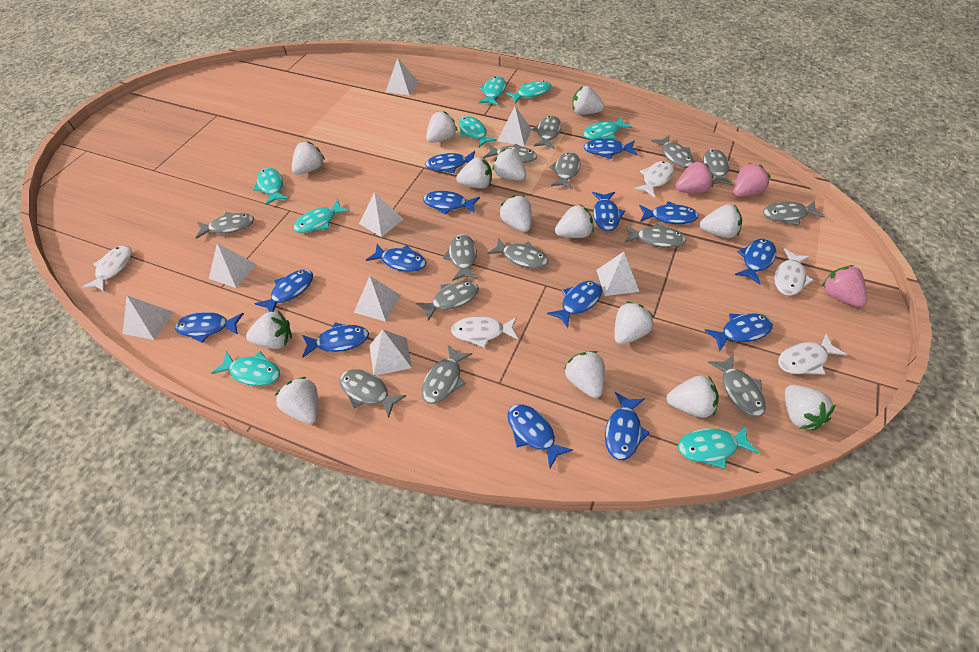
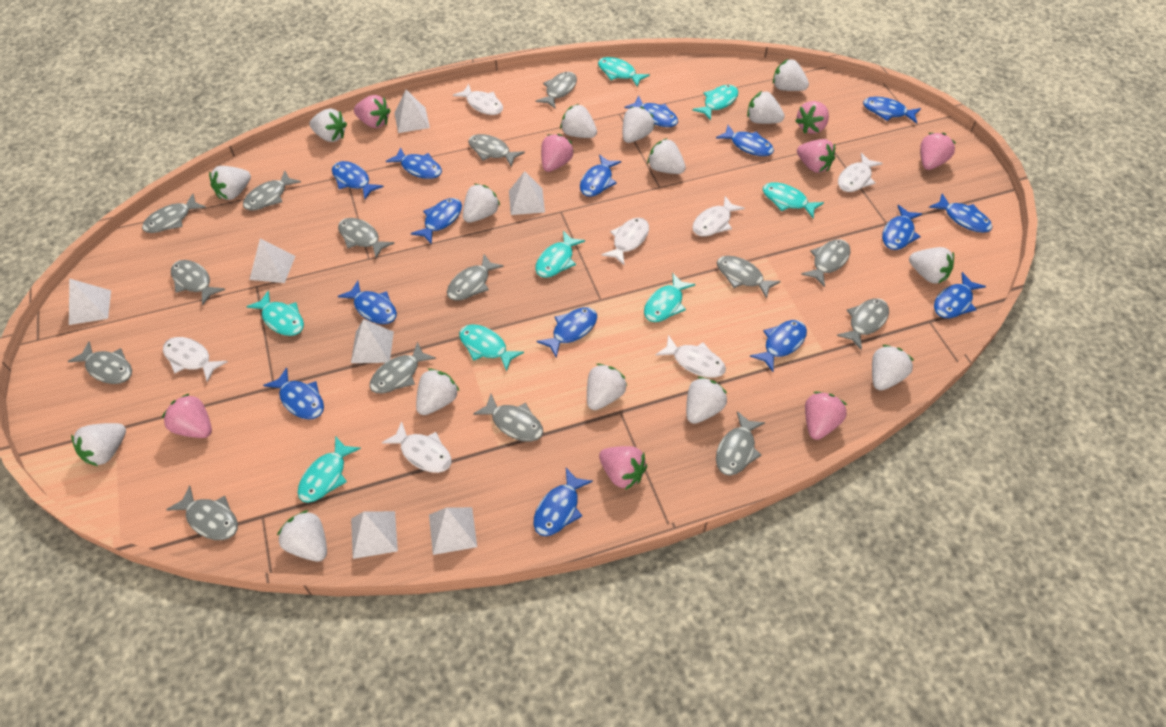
blue fish: 14 -> 15
grey fish: 14 -> 15
pink strawberry: 3 -> 8
white fish: 5 -> 7
white pyramid: 8 -> 7
white strawberry: 14 -> 15

